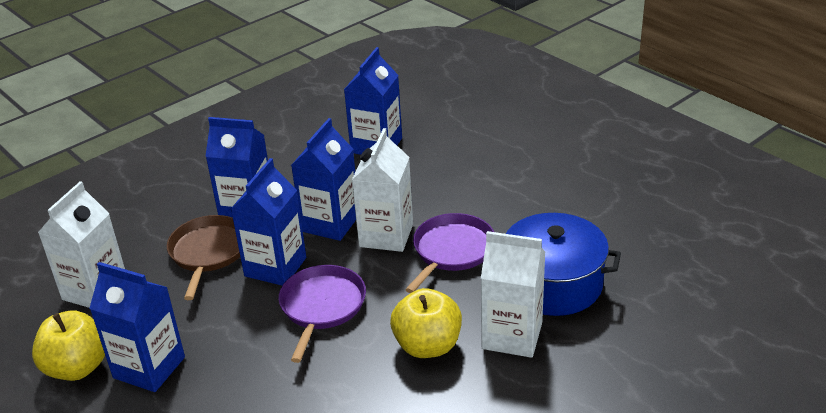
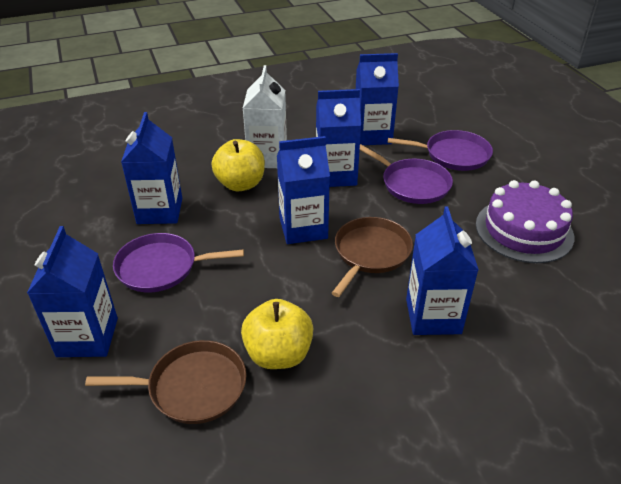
blue carton: 5 -> 6
blue pot: 1 -> 0
brown pan: 1 -> 2
purple cake: 0 -> 1
purple pan: 2 -> 3
white carton: 3 -> 1

